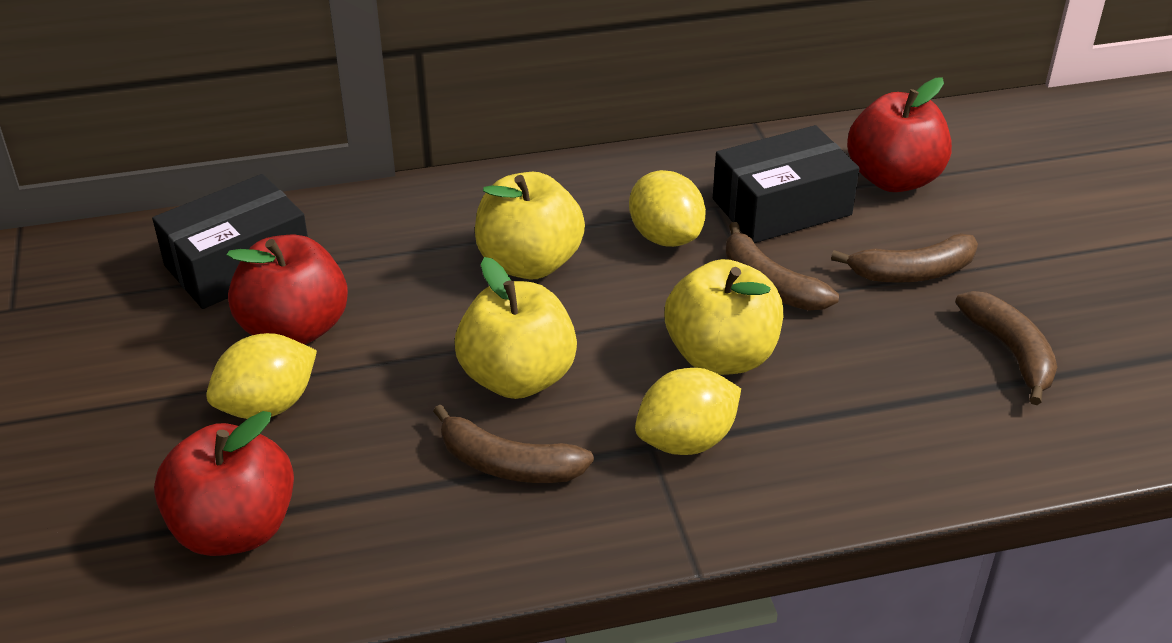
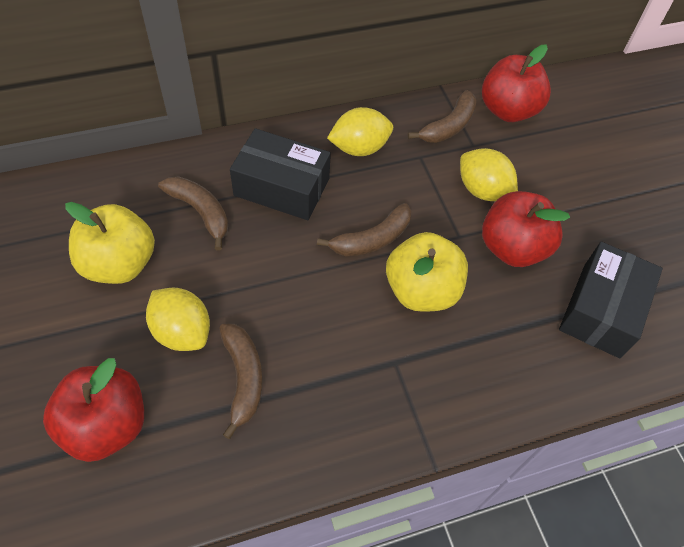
yellow apple: 3 -> 2

